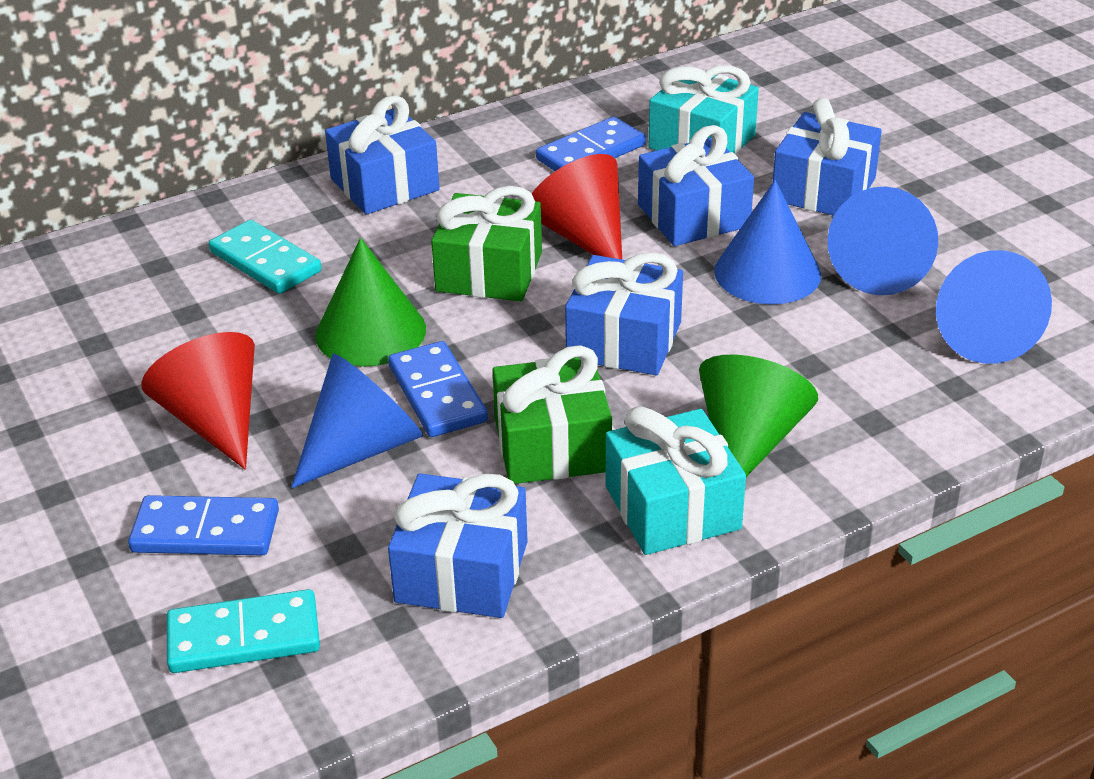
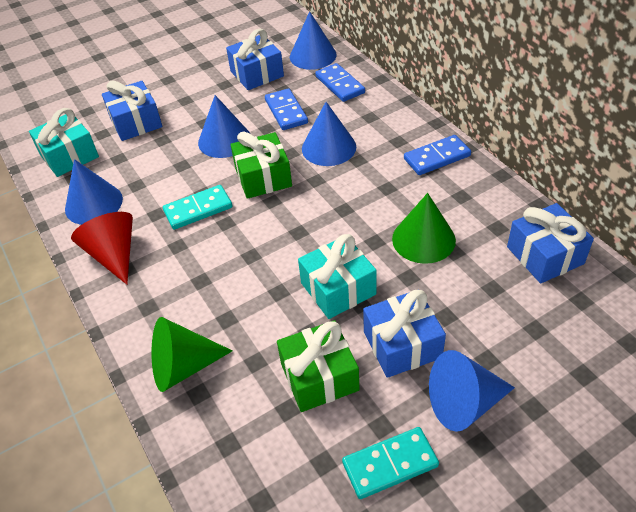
blue cone: 4 -> 5
blue gift: 5 -> 4
red cone: 2 -> 1

